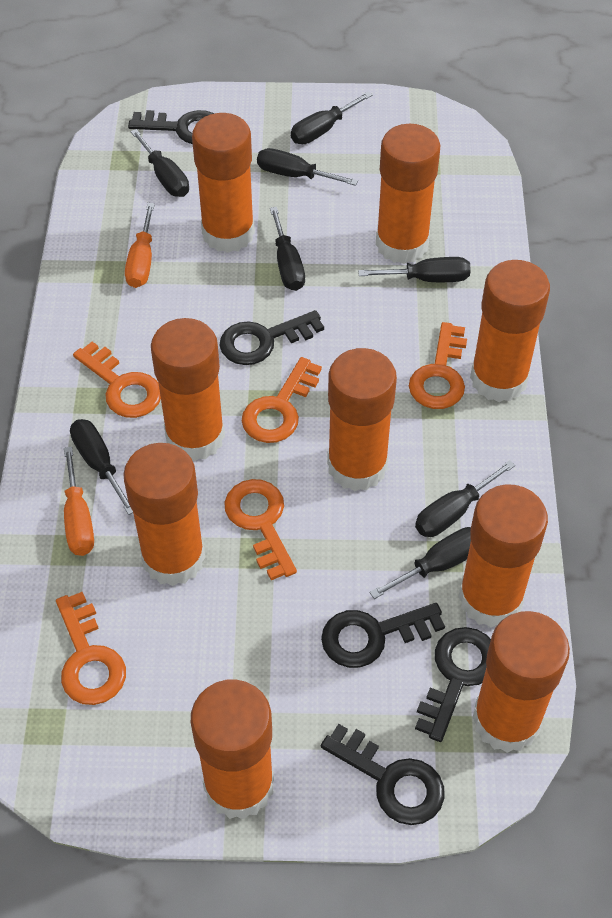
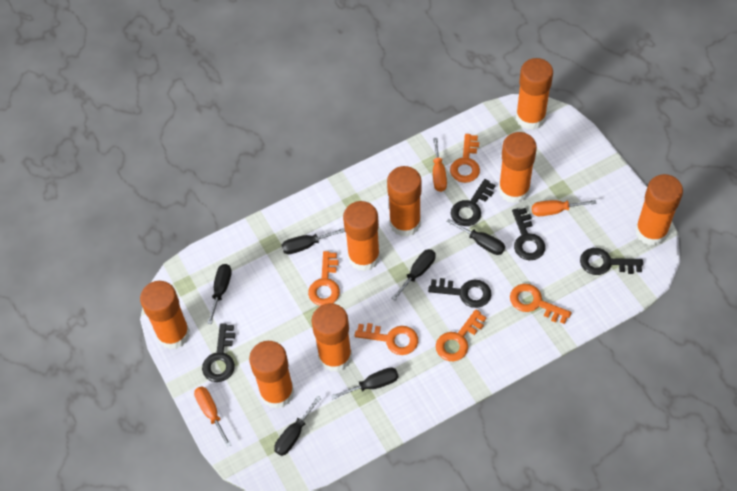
black screwdriver: 8 -> 6
orange glue stick: 9 -> 8
orange screwdriver: 2 -> 3

